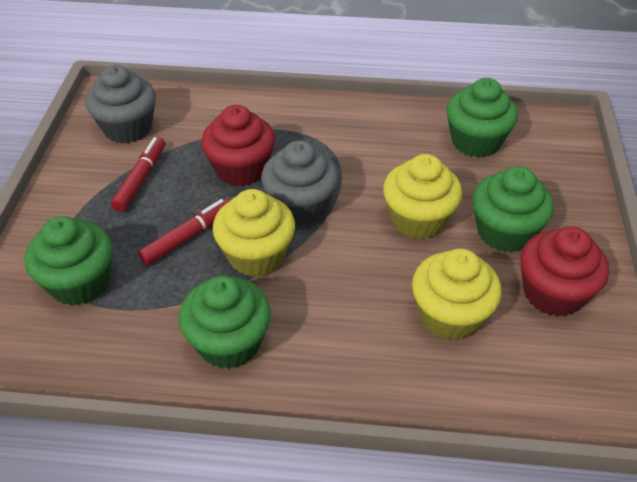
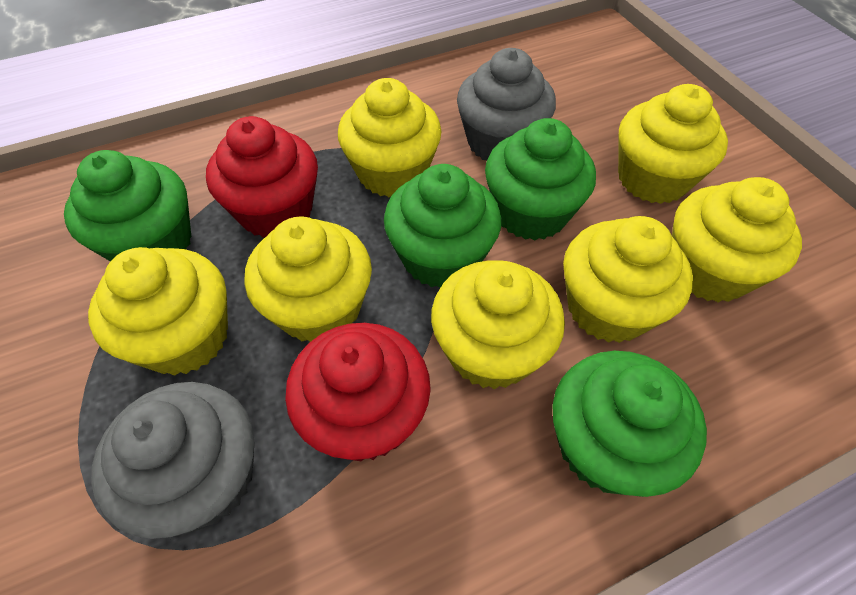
red marker: 2 -> 0
yellow cupcake: 3 -> 7

